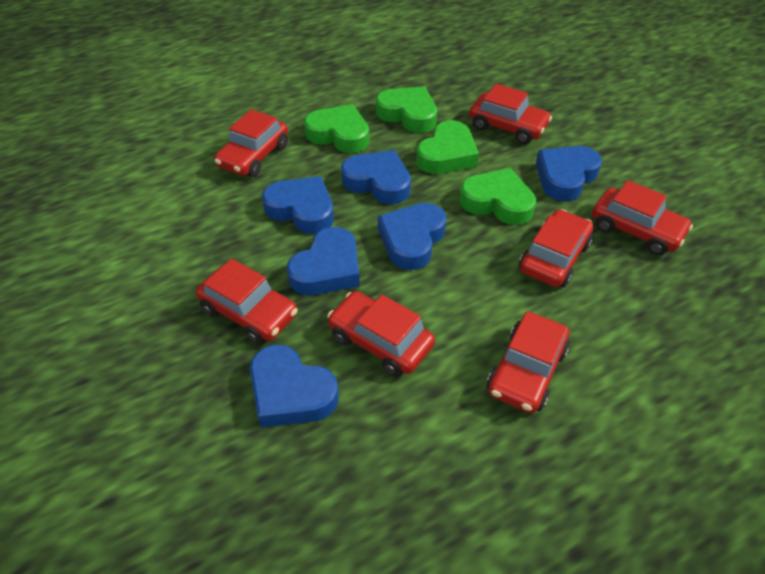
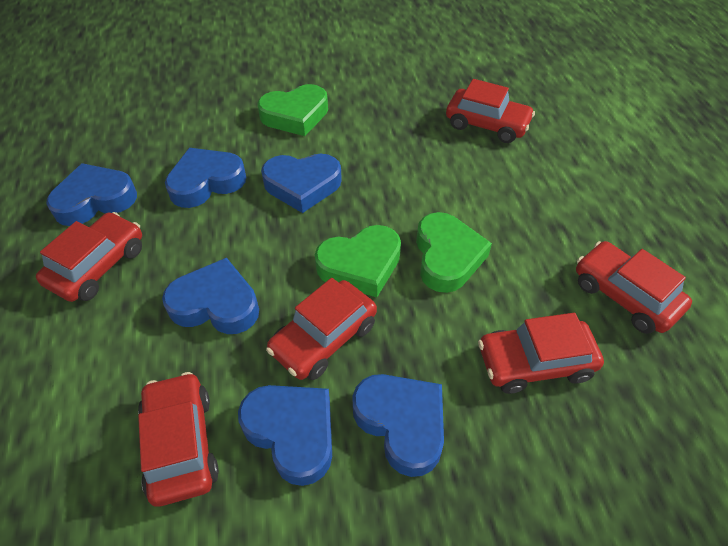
green heart: 4 -> 3
red car: 7 -> 6

